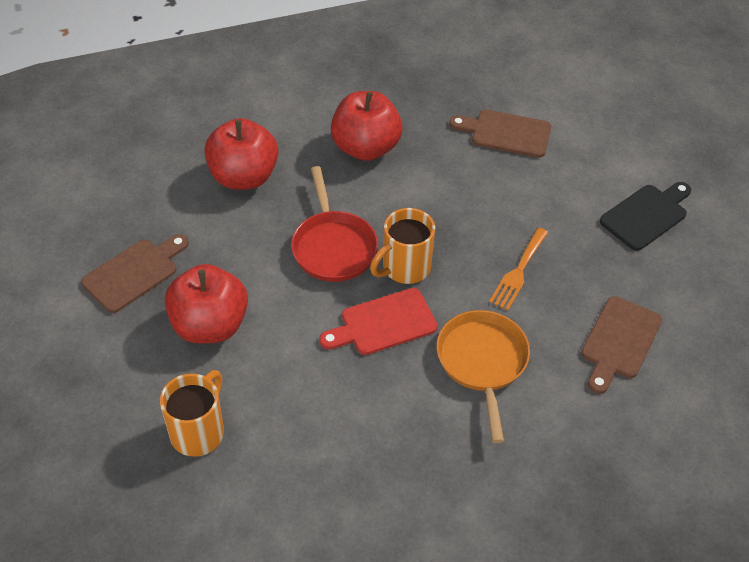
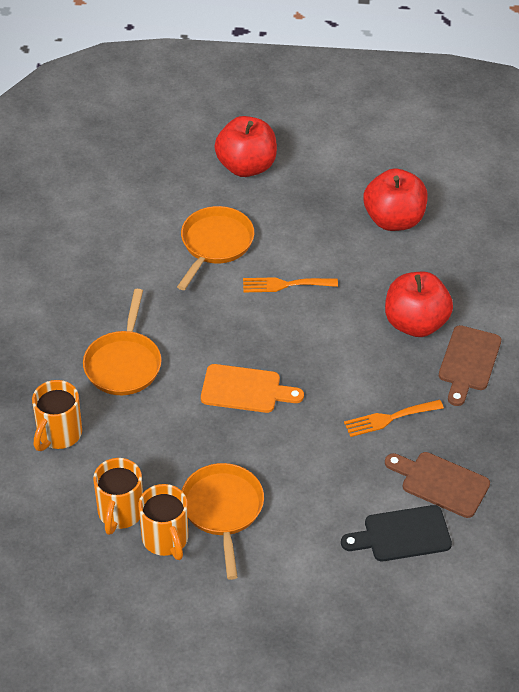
brown cutting board: 3 -> 2
orange cutting board: 0 -> 1
orange fork: 1 -> 2
orange mug: 2 -> 3
orange pan: 1 -> 3
red cutting board: 1 -> 0
red pan: 1 -> 0

